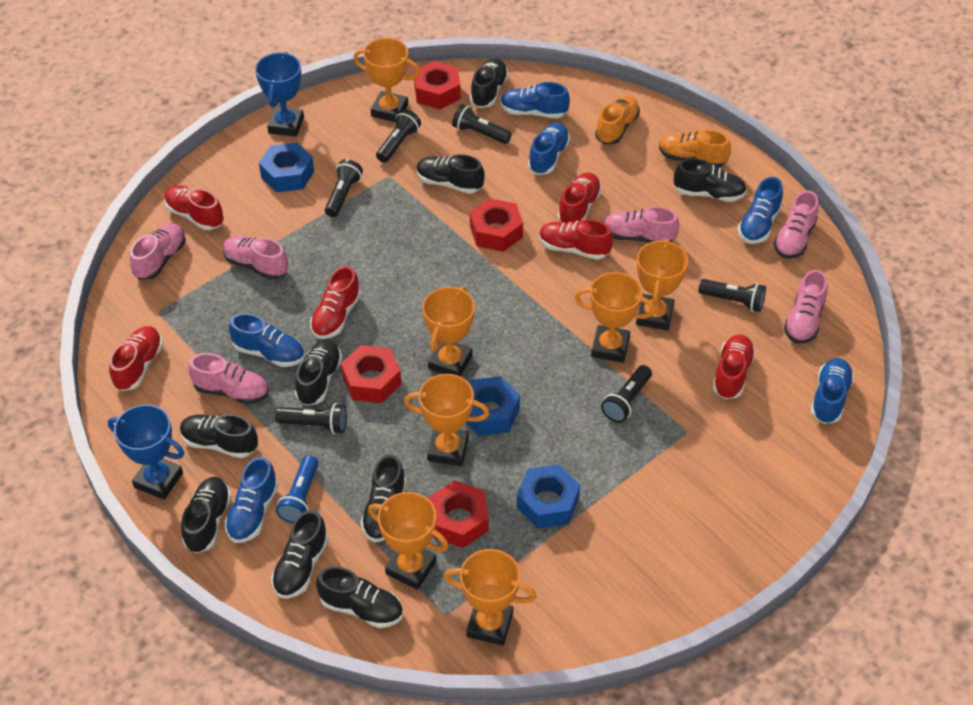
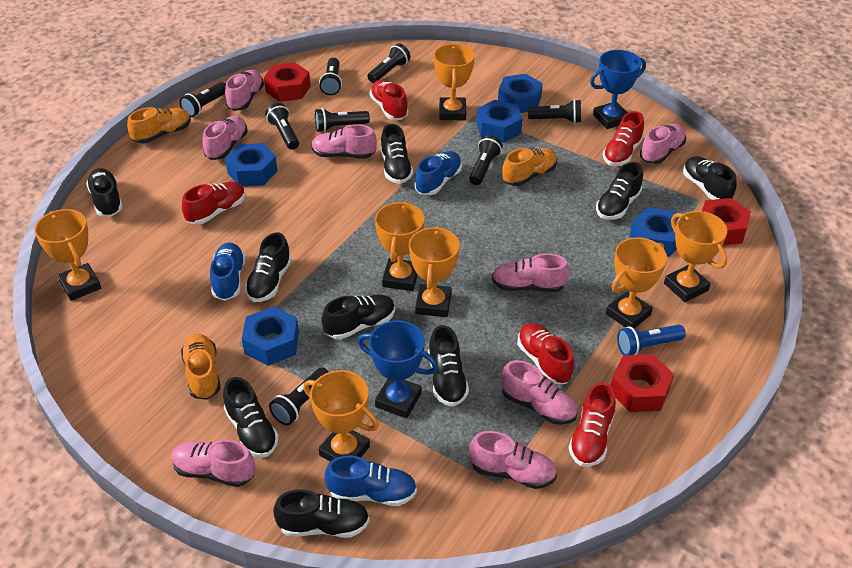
black flashlight: 6 -> 8
blue nut: 3 -> 5
blue shoe: 6 -> 3
orange shoe: 2 -> 3
pink shoe: 6 -> 8
red nut: 4 -> 3
red shoe: 6 -> 5

